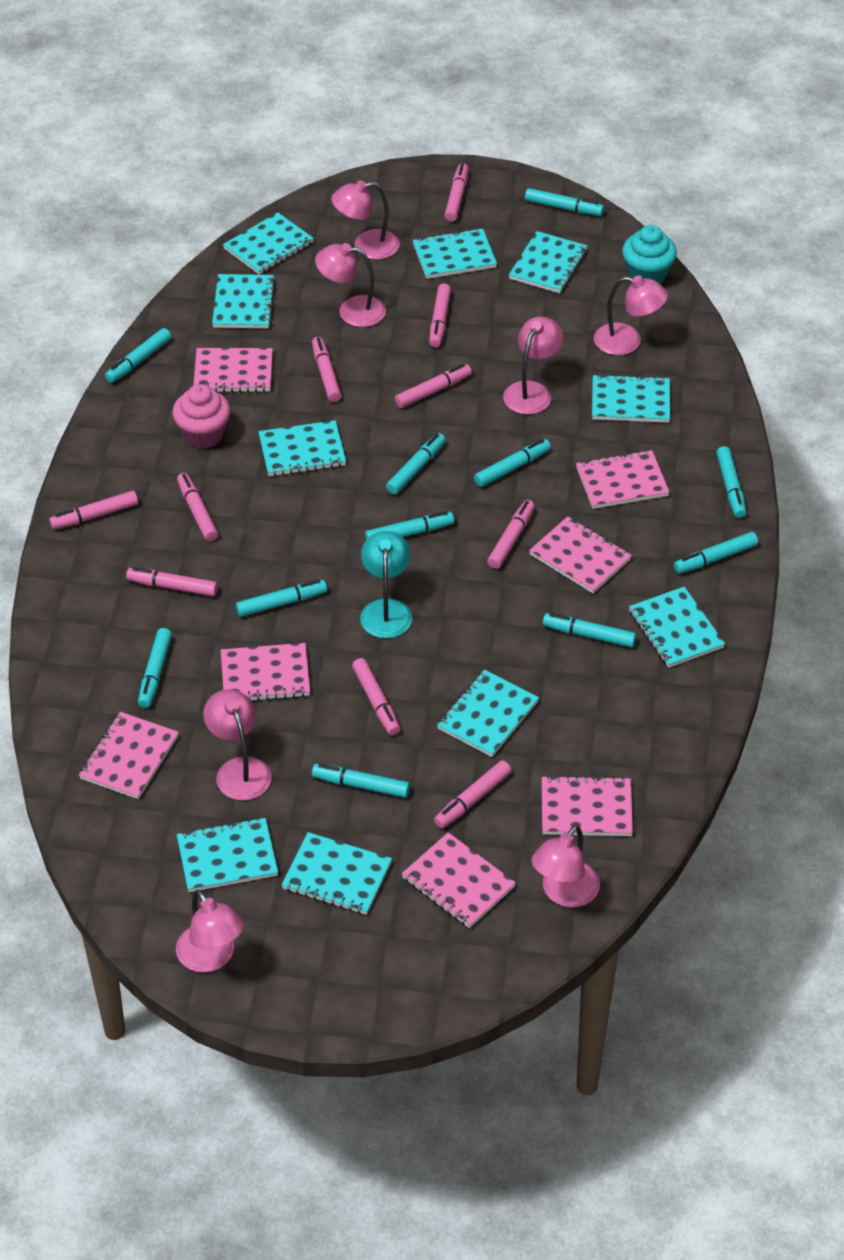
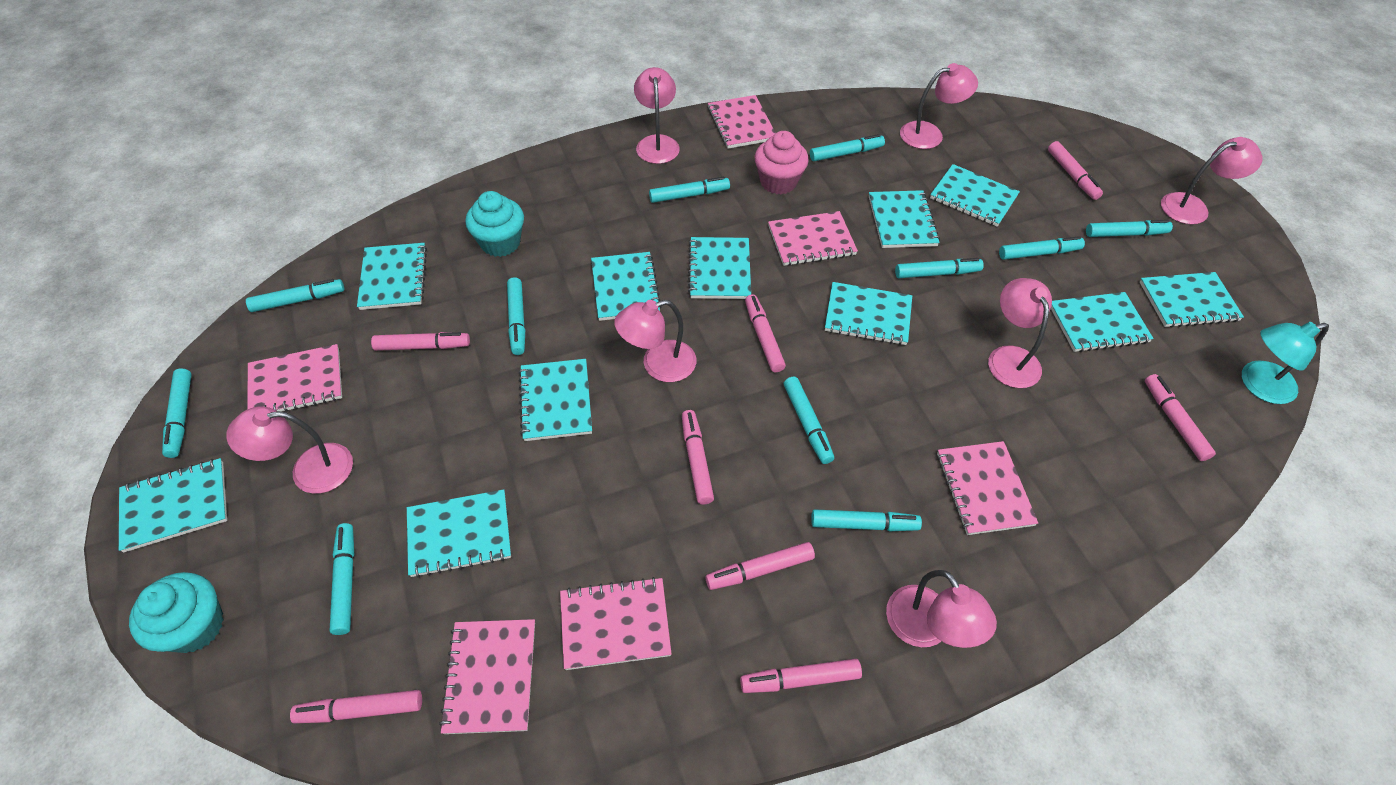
pink marker: 10 -> 8
pink notebook: 7 -> 6
turquoise cupcake: 1 -> 2
turquoise notebook: 10 -> 11

